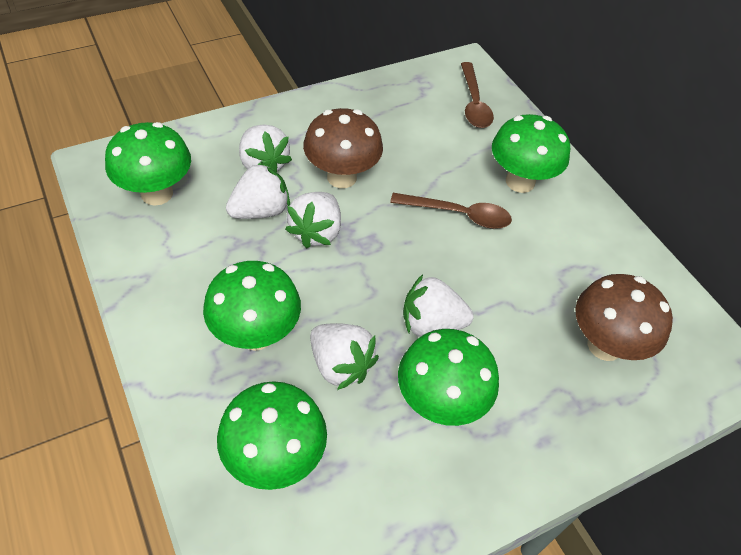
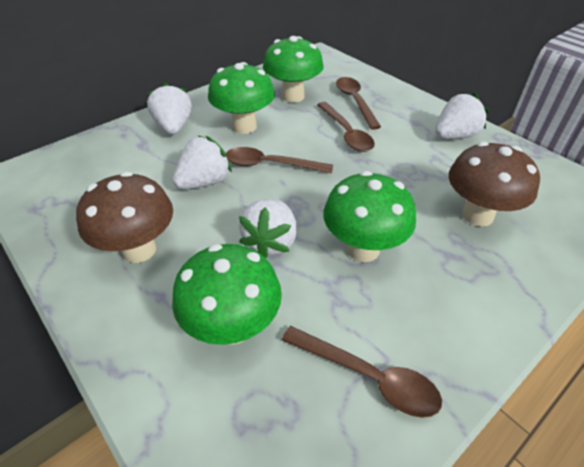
brown spoon: 2 -> 4
green mushroom: 5 -> 4
white strawberry: 5 -> 4

